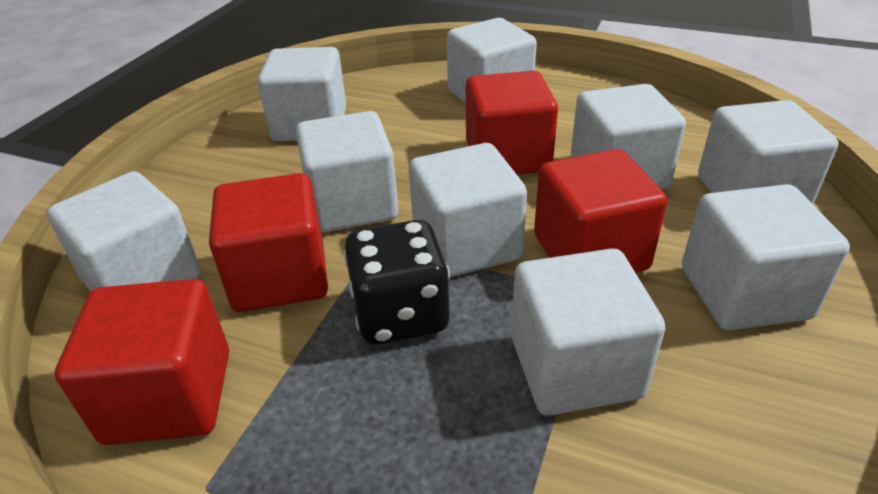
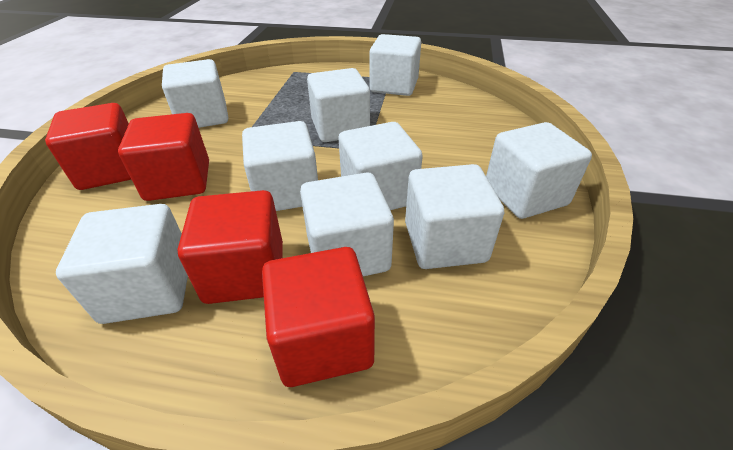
black dice: 1 -> 0

